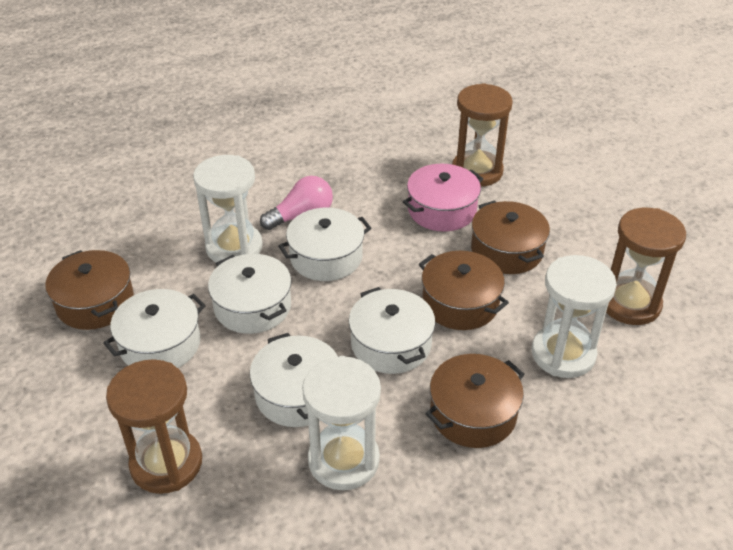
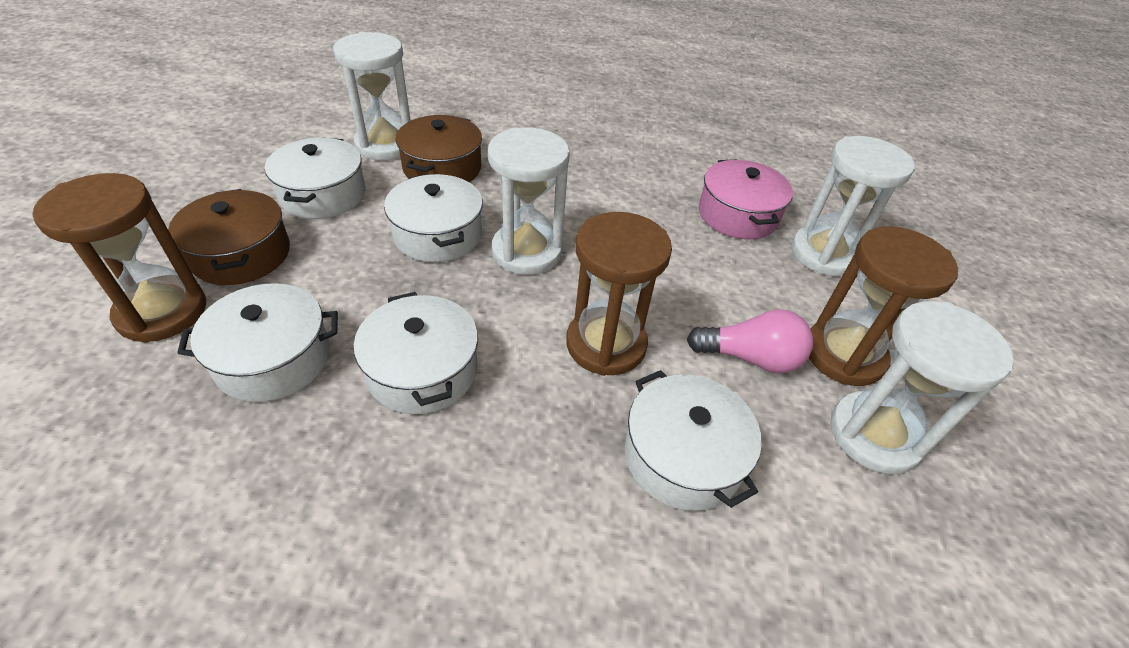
brown pot: 4 -> 2
white hourglass: 3 -> 4

